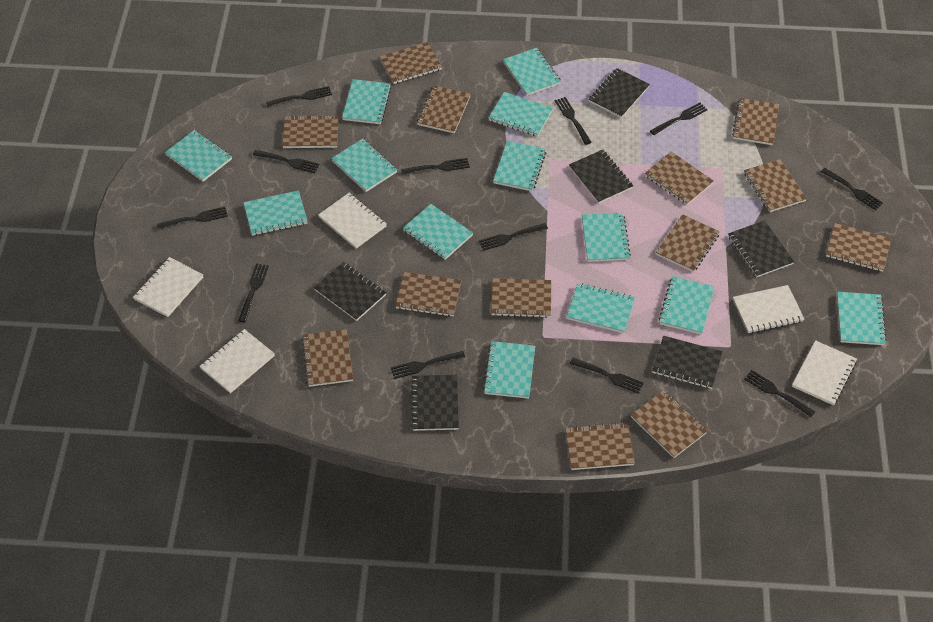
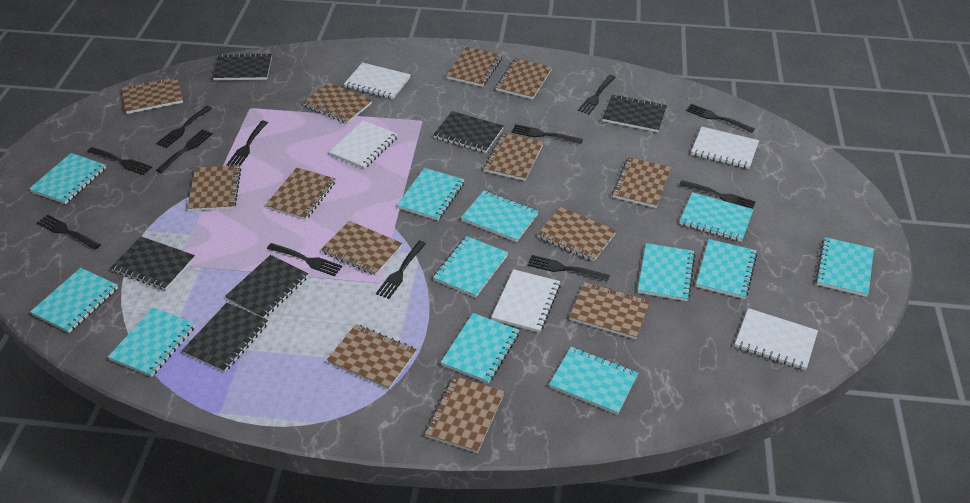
turquoise notebook: 13 -> 12

